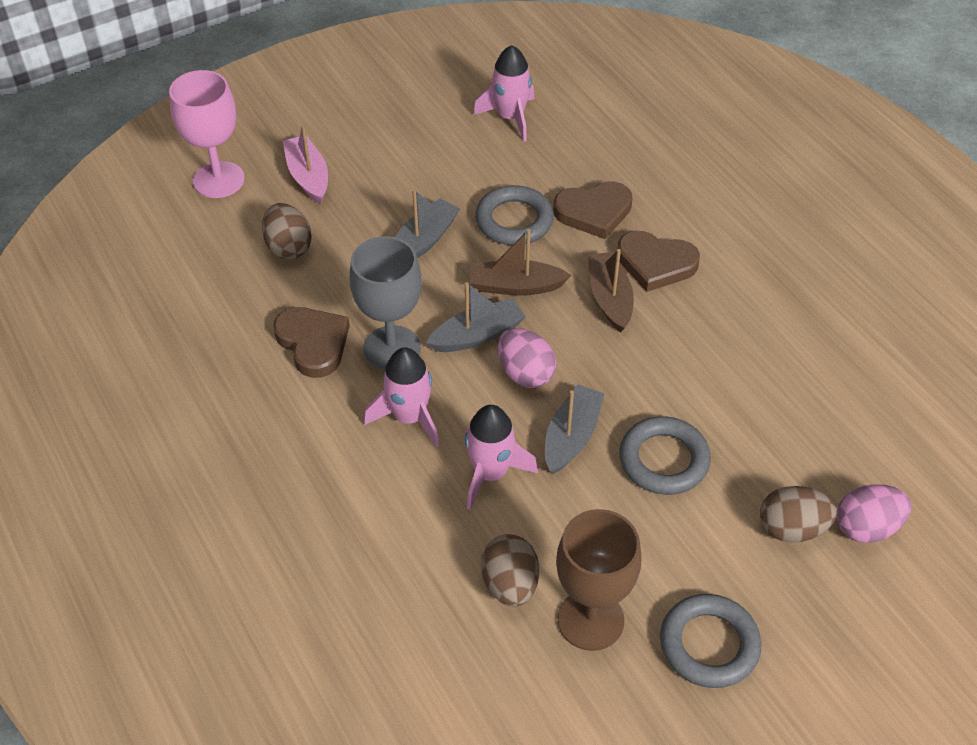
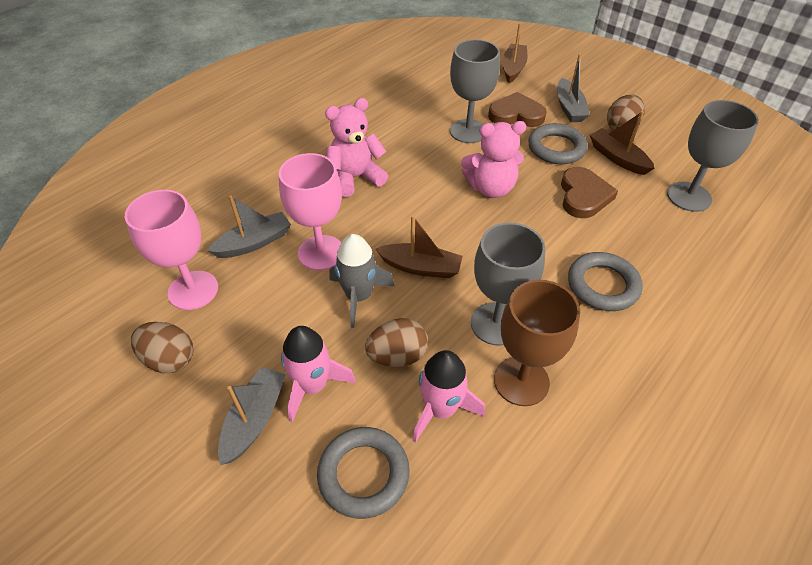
brown boat: 2 -> 3
brown heart: 3 -> 2
grey goblet: 1 -> 3
grey rocket: 0 -> 1
pink boat: 1 -> 0
pink egg: 2 -> 0
pink goblet: 1 -> 2
pink rocket: 3 -> 2
pink teddy bear: 0 -> 2

